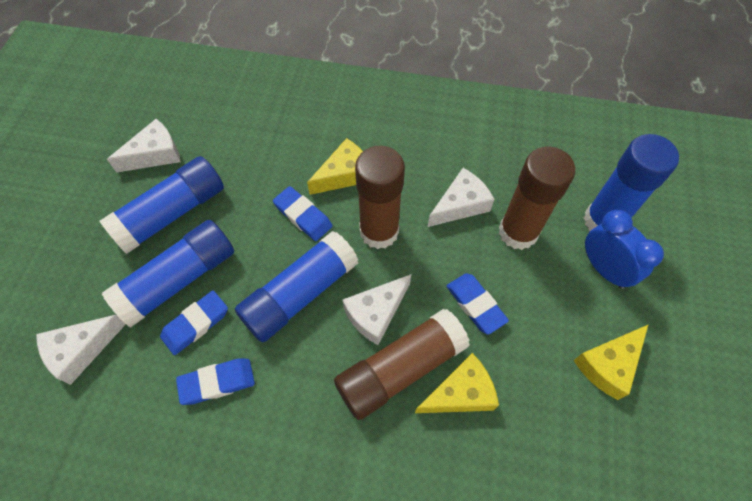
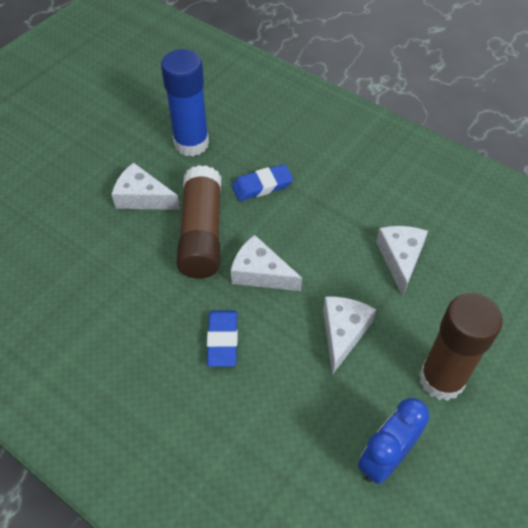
blue eraser: 4 -> 2
blue glue stick: 4 -> 1
brown glue stick: 3 -> 2
yellow cheese: 3 -> 0

